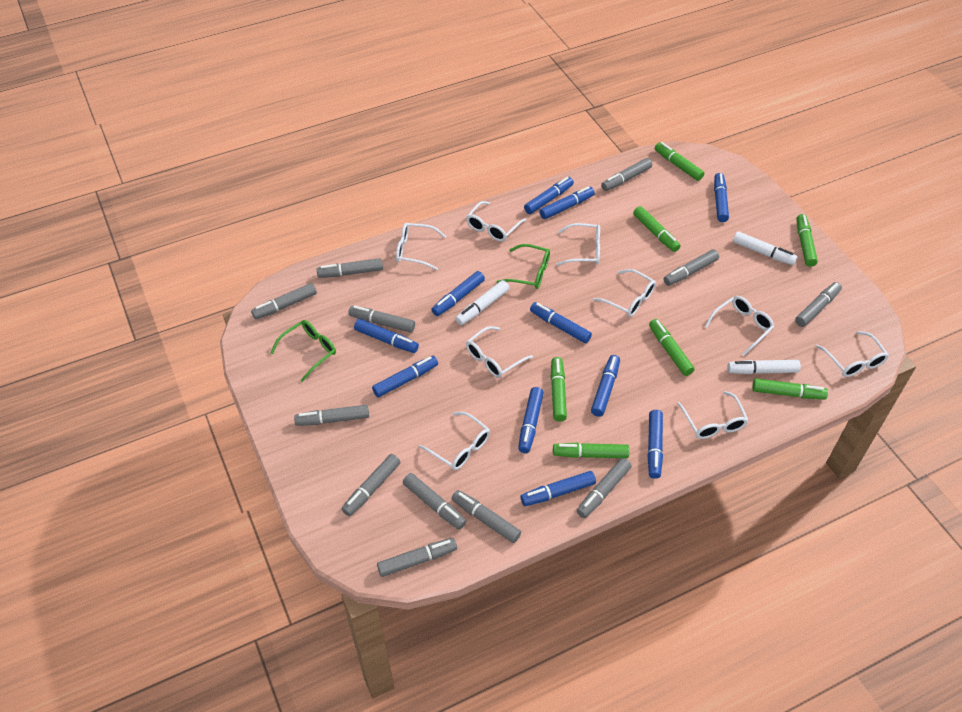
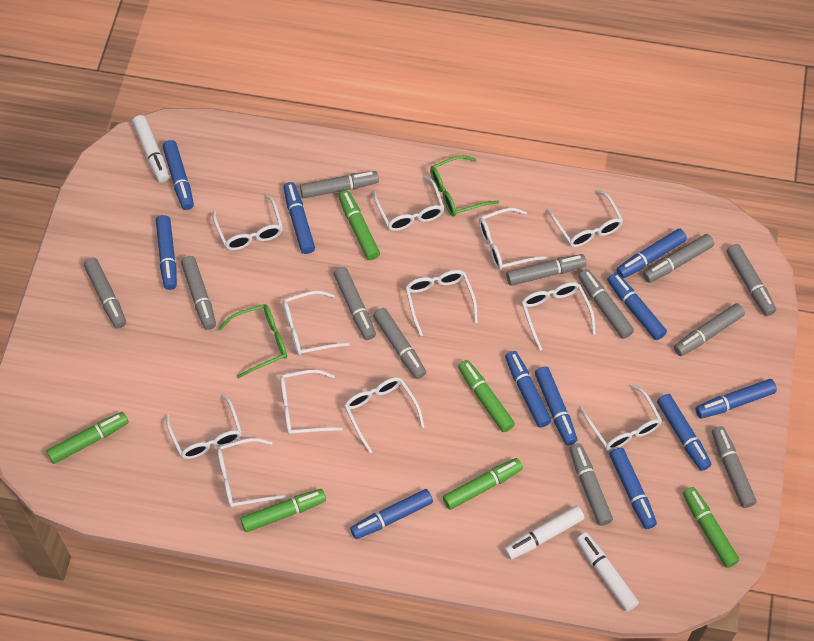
green marker: 7 -> 6
white glasses: 9 -> 12

